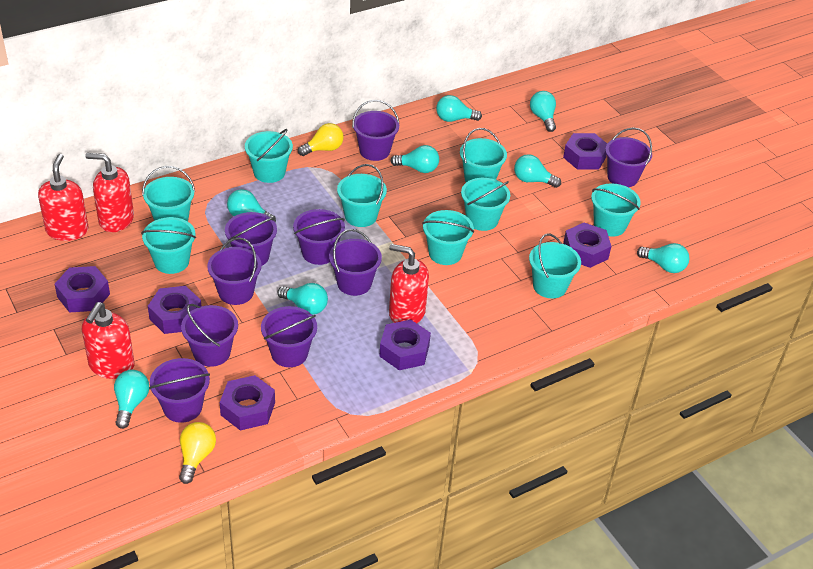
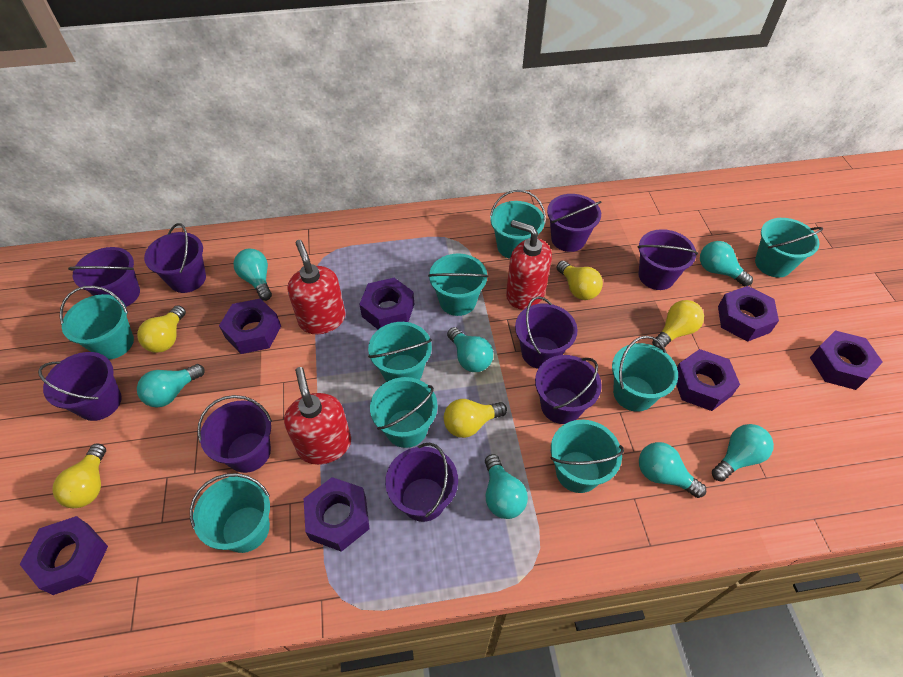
purple nut: 6 -> 7
red soap dispenser: 4 -> 3
turquoise light bulb: 8 -> 7
yellow light bulb: 2 -> 5

